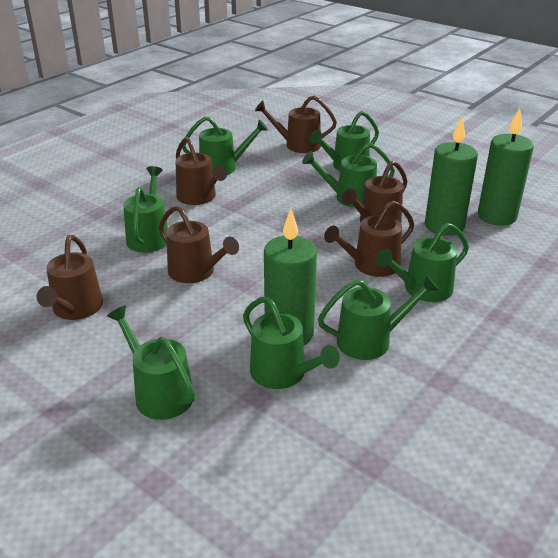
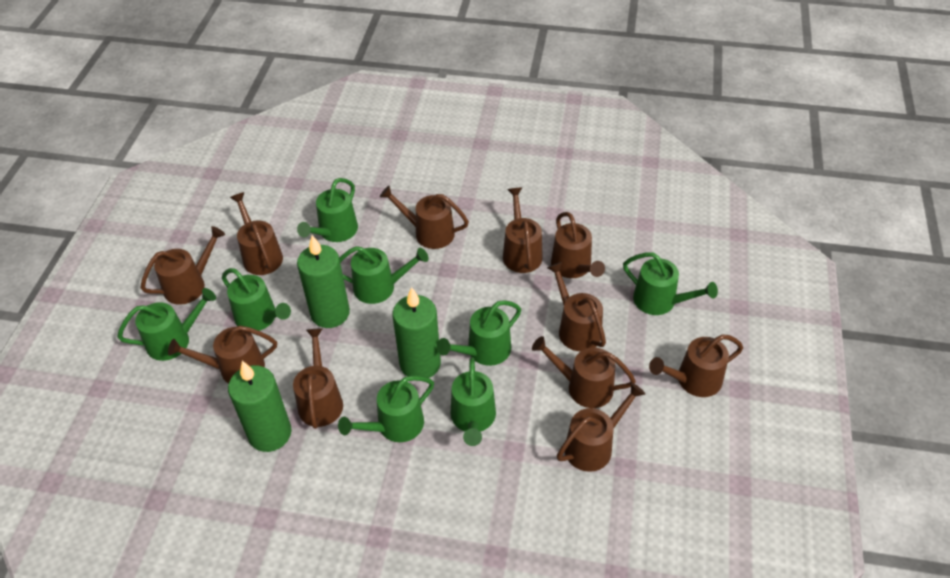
brown watering can: 6 -> 11

